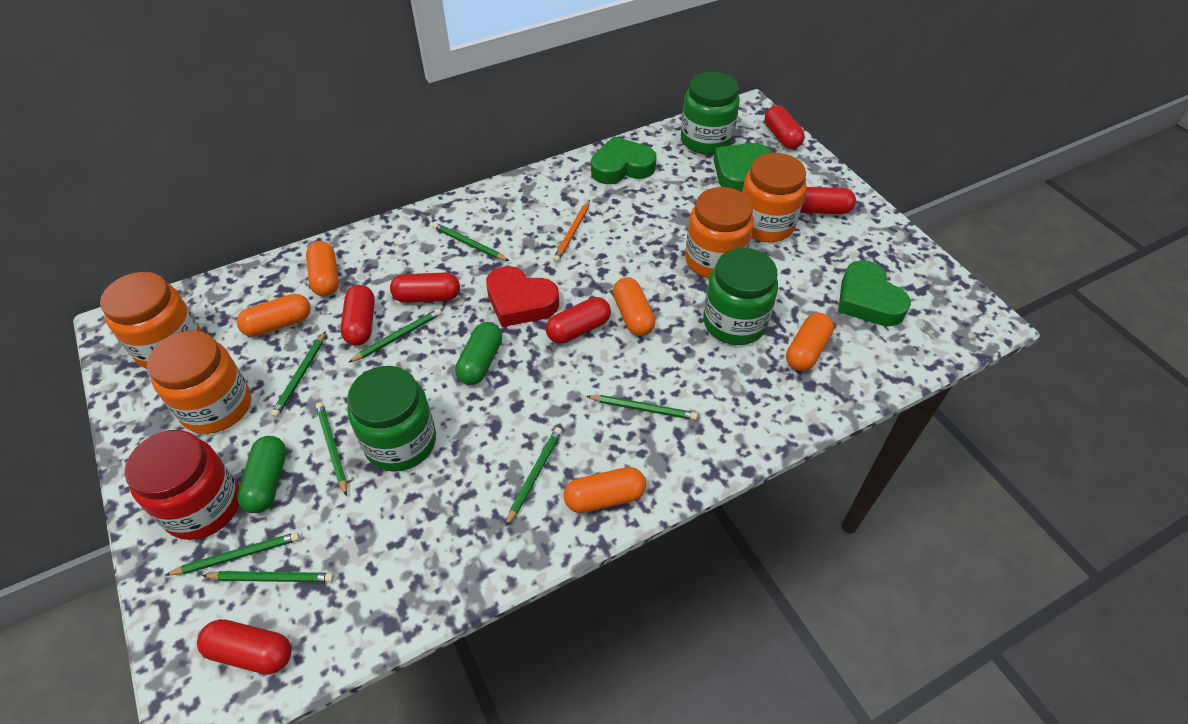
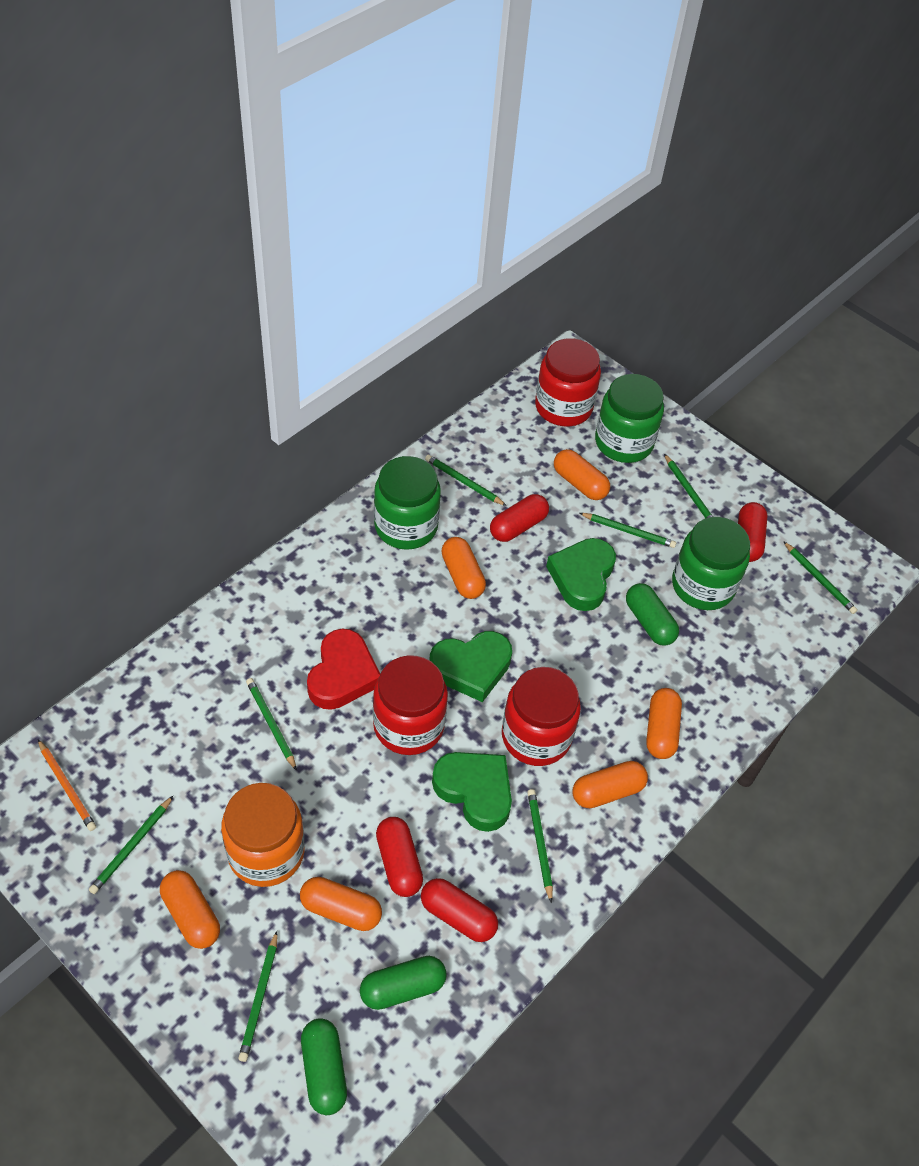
green capsule: 2 -> 3
orange capsule: 5 -> 6
orange jar: 4 -> 1
red capsule: 6 -> 4
red jar: 1 -> 3

